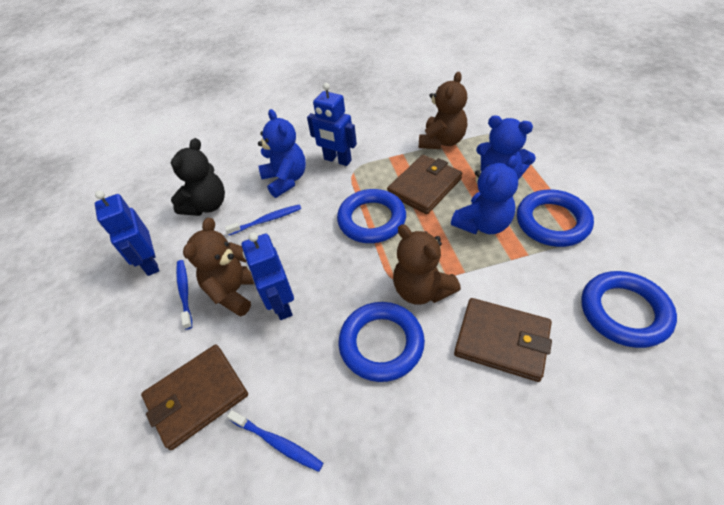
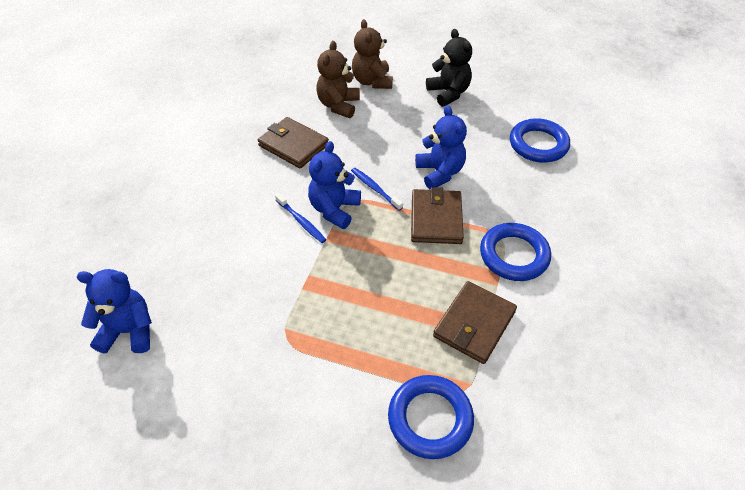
blue ring: 4 -> 3
blue robot: 3 -> 0
blue toothbrush: 3 -> 2
brown teddy bear: 3 -> 2

